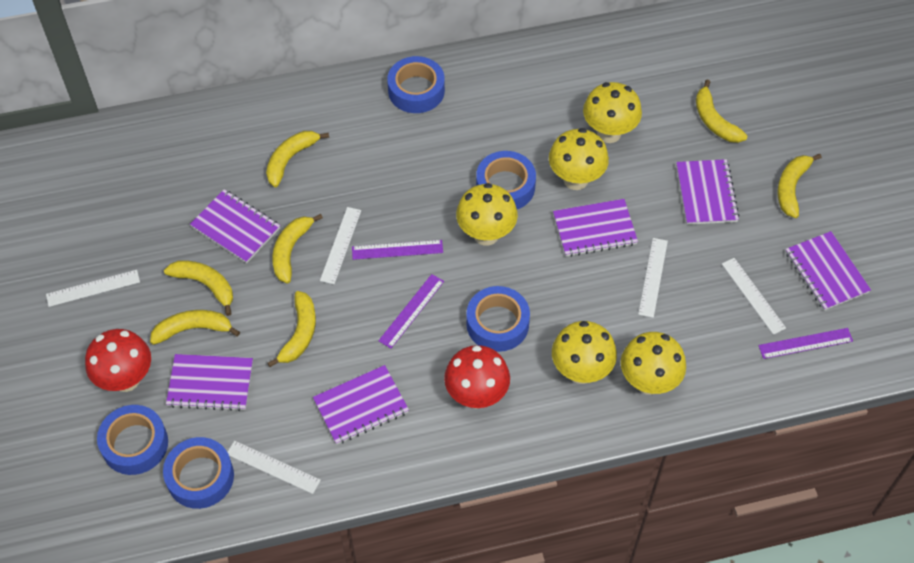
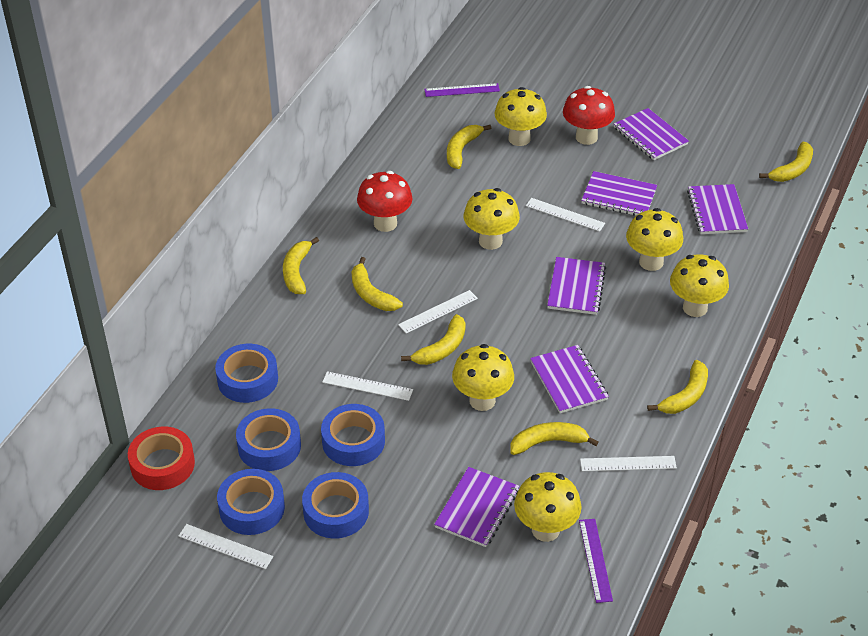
purple ruler: 3 -> 2
red tape: 0 -> 1
yellow mushroom: 5 -> 6

